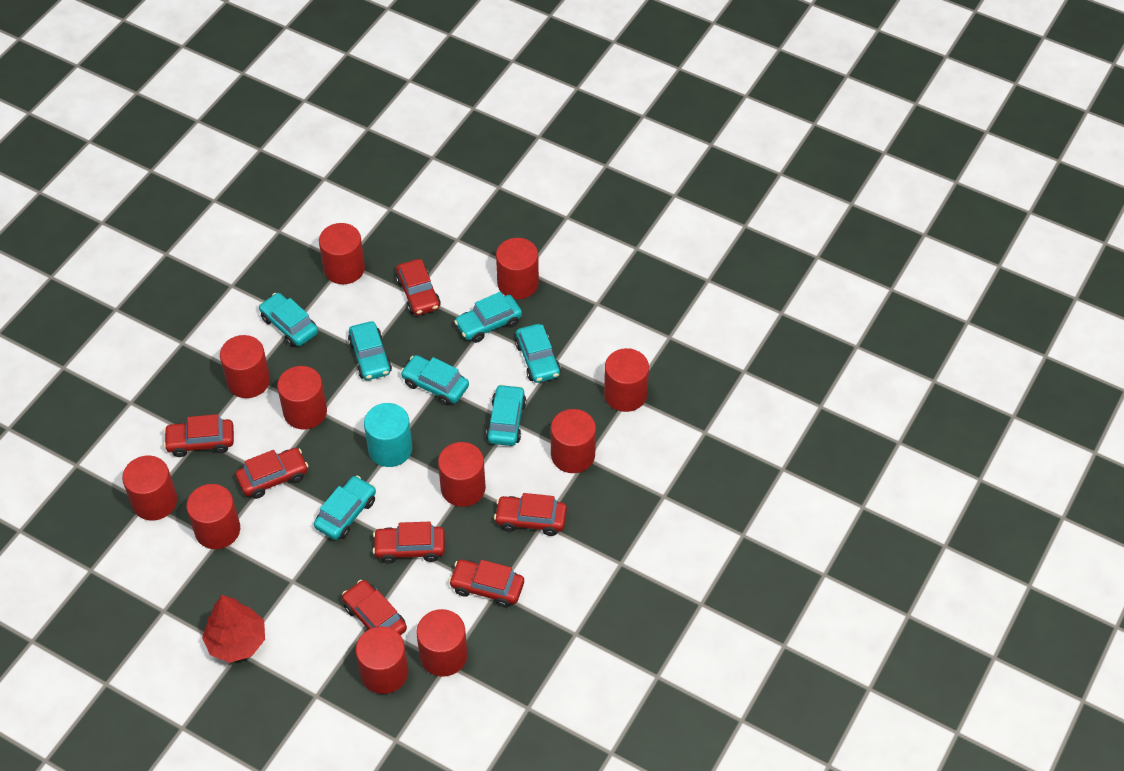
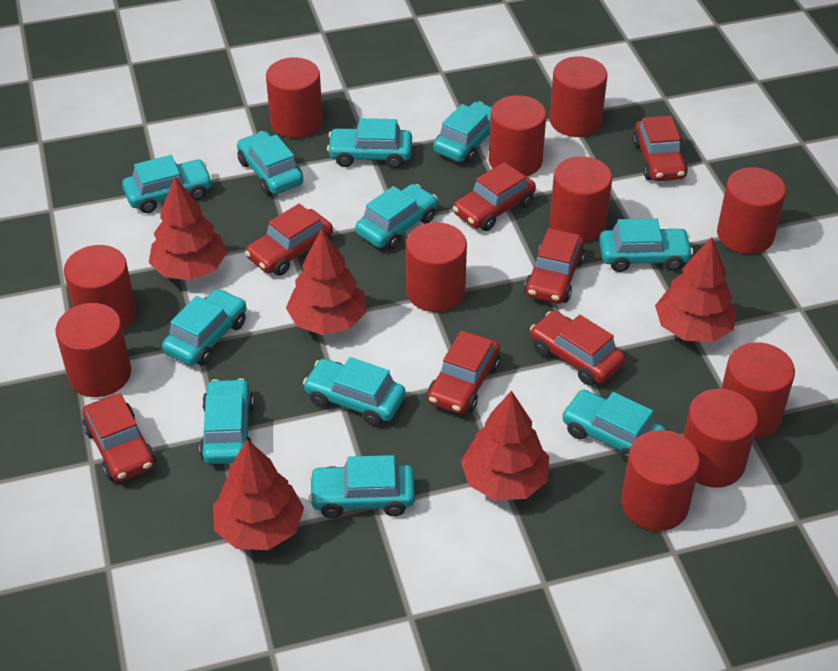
red tree: 1 -> 5
turquoise car: 7 -> 11
turquoise cylinder: 1 -> 0

